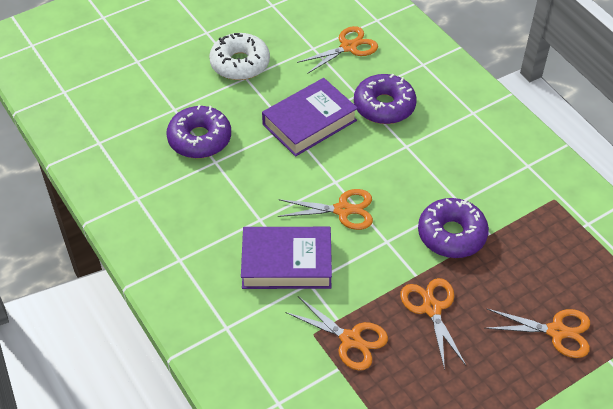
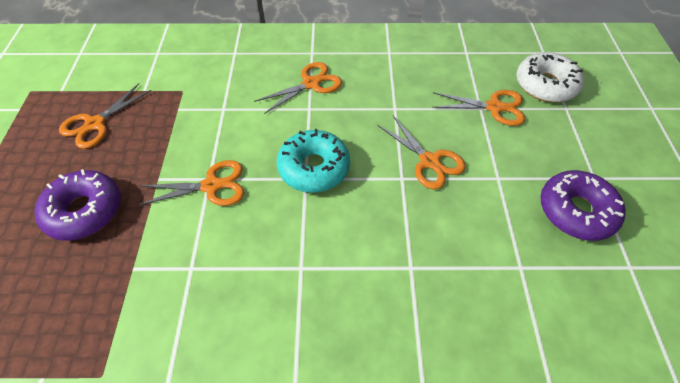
purple book: 2 -> 0
purple donut: 3 -> 2
turquoise donut: 0 -> 1

